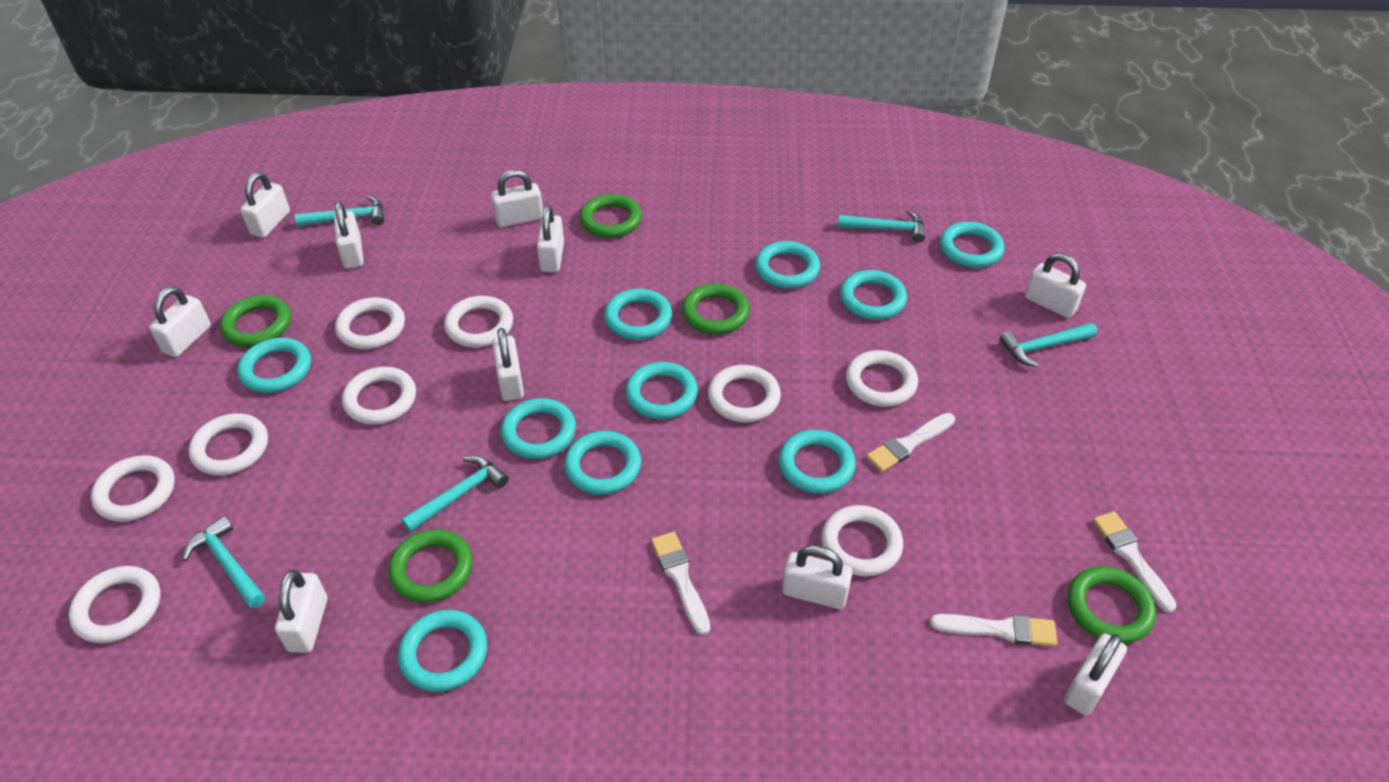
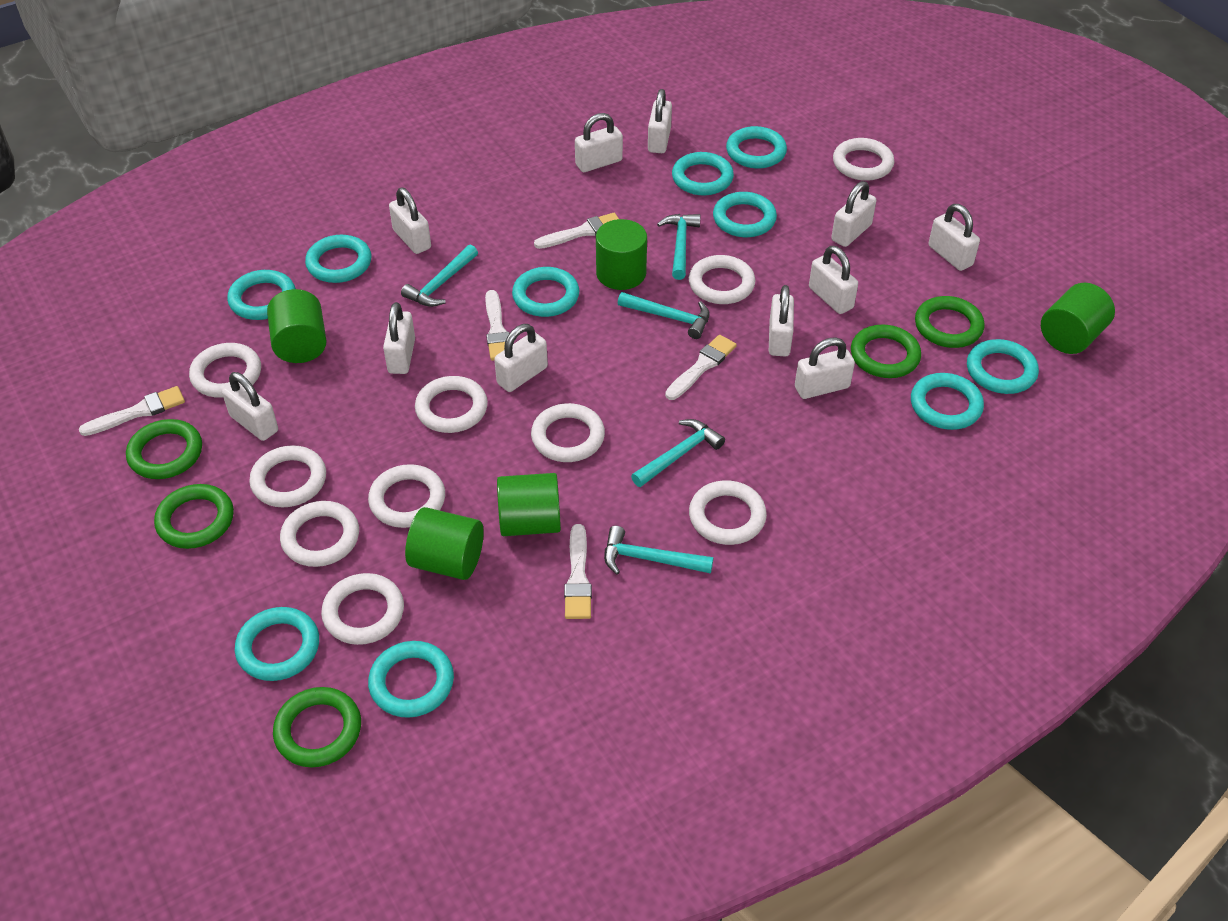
green cylinder: 0 -> 5
white brush: 4 -> 5
white padlock: 10 -> 11
white ring: 9 -> 10

